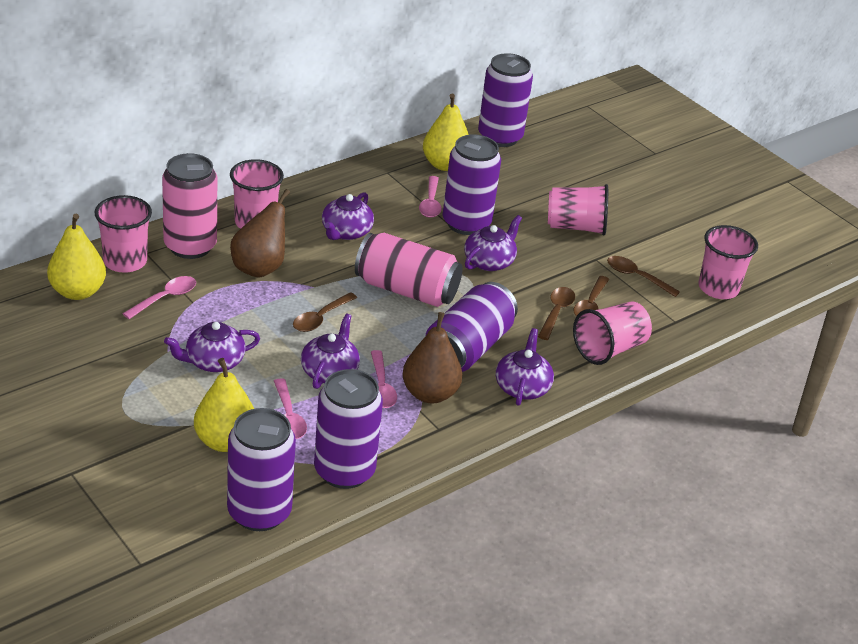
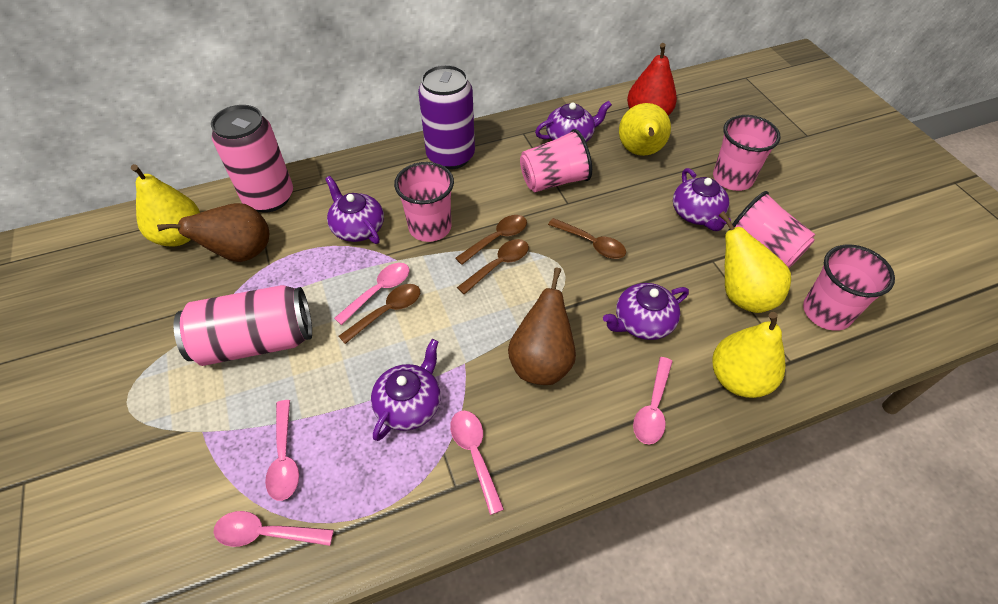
pink spoon: 4 -> 5
purple can: 5 -> 1
red pear: 0 -> 1
yellow pear: 3 -> 4

